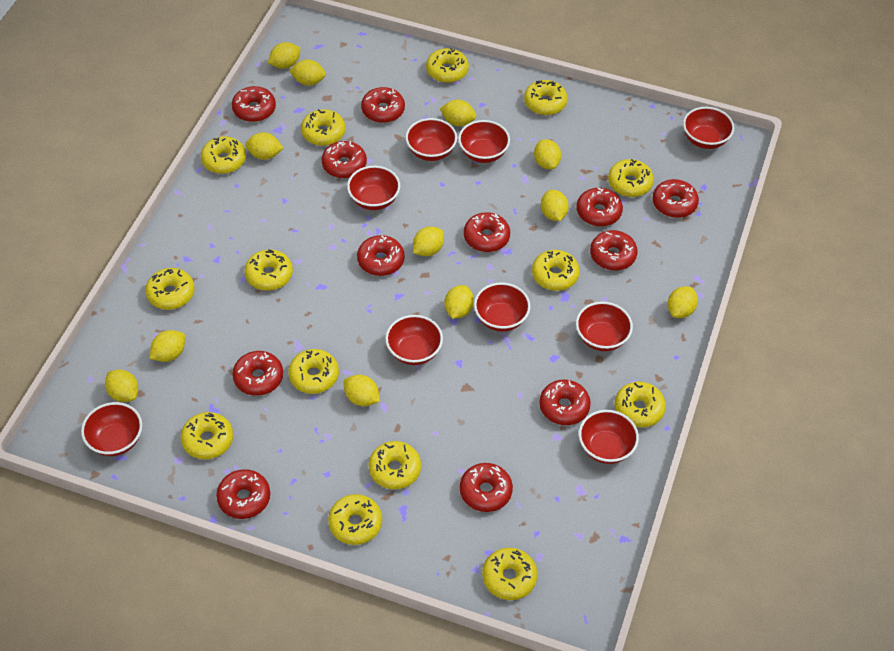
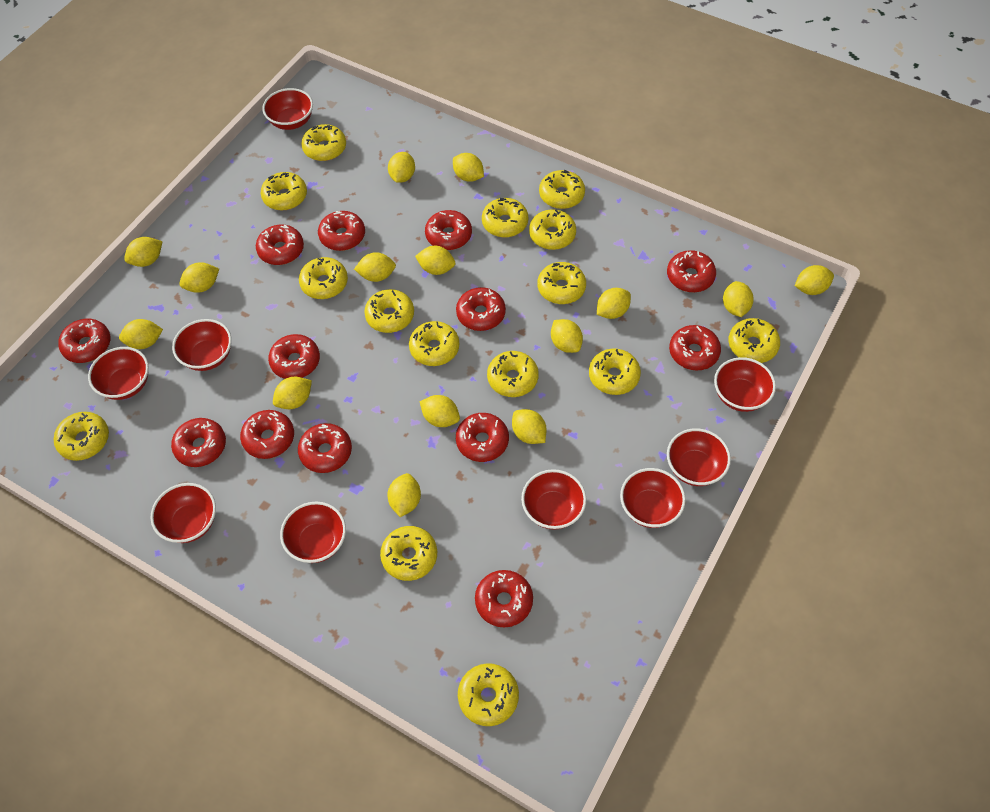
red donut: 12 -> 13
yellow donut: 14 -> 15
yellow lemon: 12 -> 15

